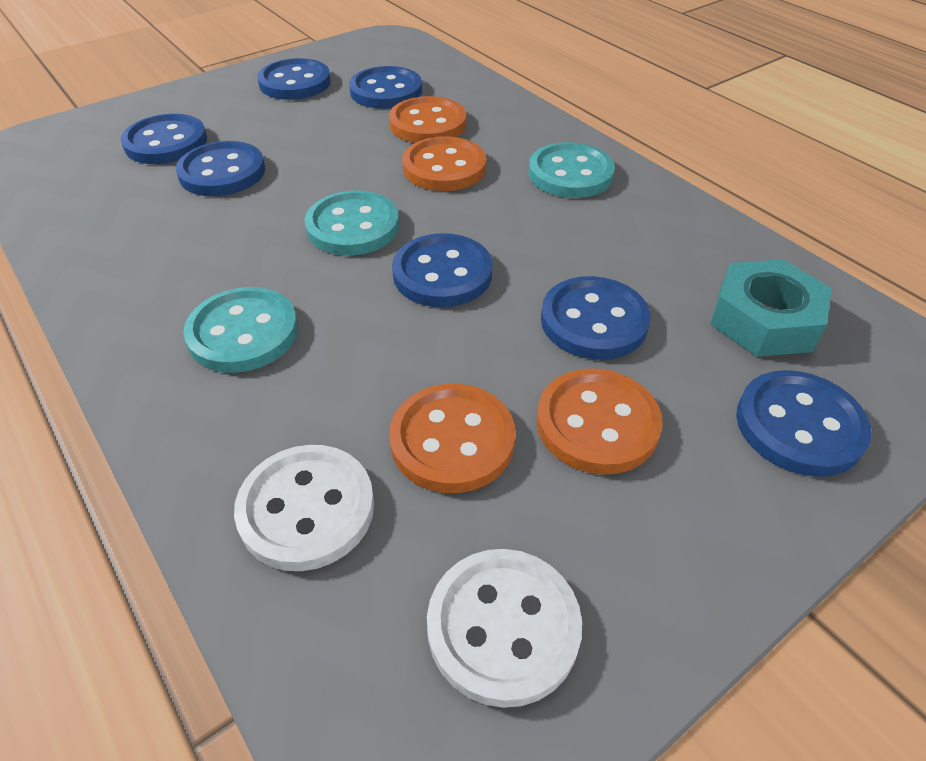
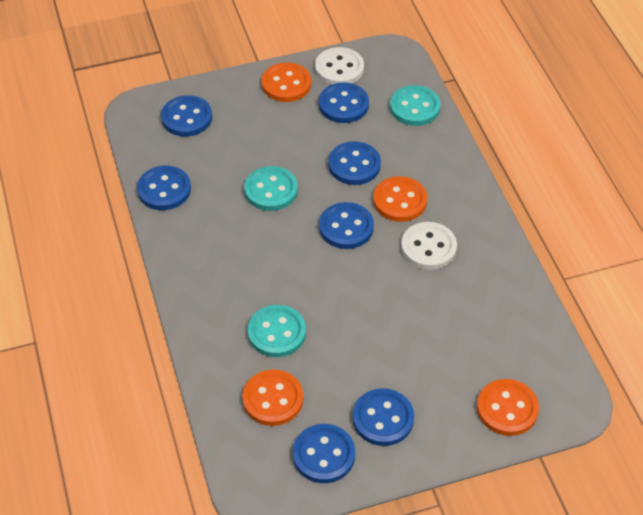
turquoise nut: 1 -> 0

